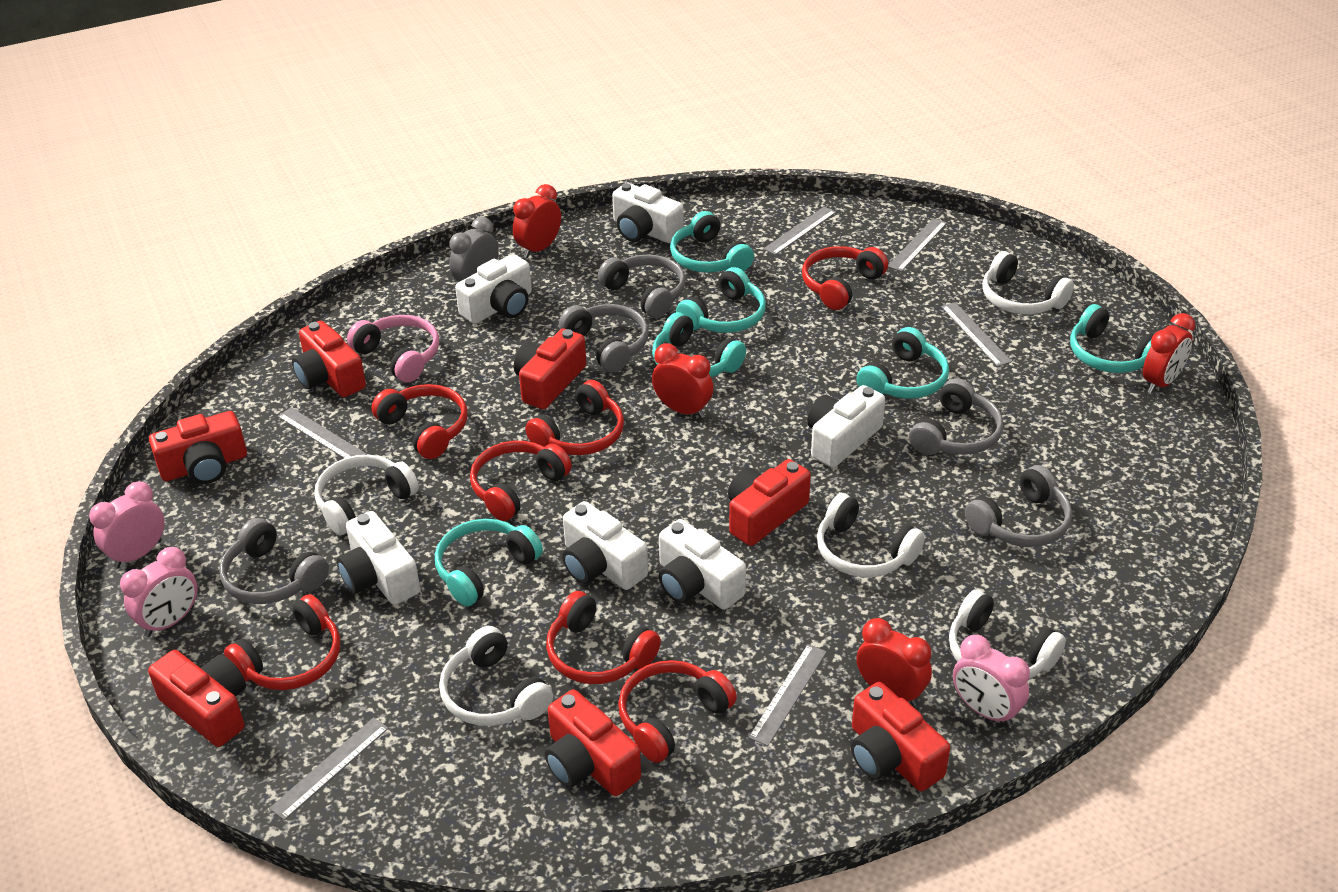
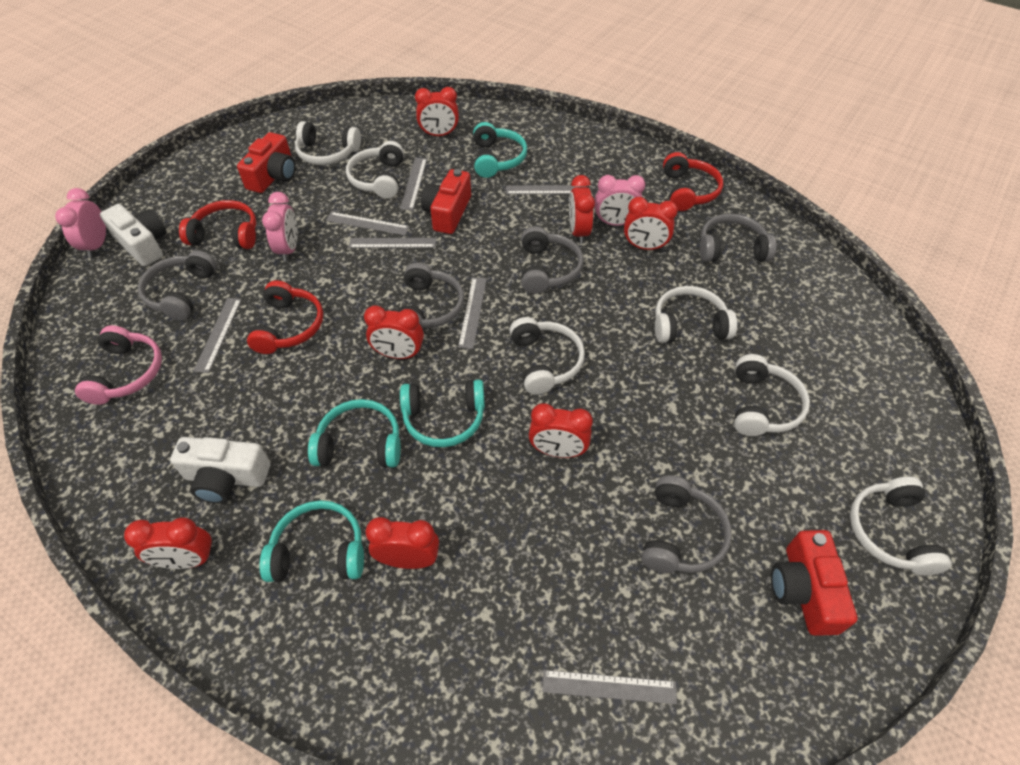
grey clock: 1 -> 0
grey ruler: 6 -> 7
red camera: 7 -> 3
red clock: 4 -> 7
red headphones: 7 -> 3
turquoise headphones: 6 -> 4
white camera: 6 -> 2
white headphones: 5 -> 6

